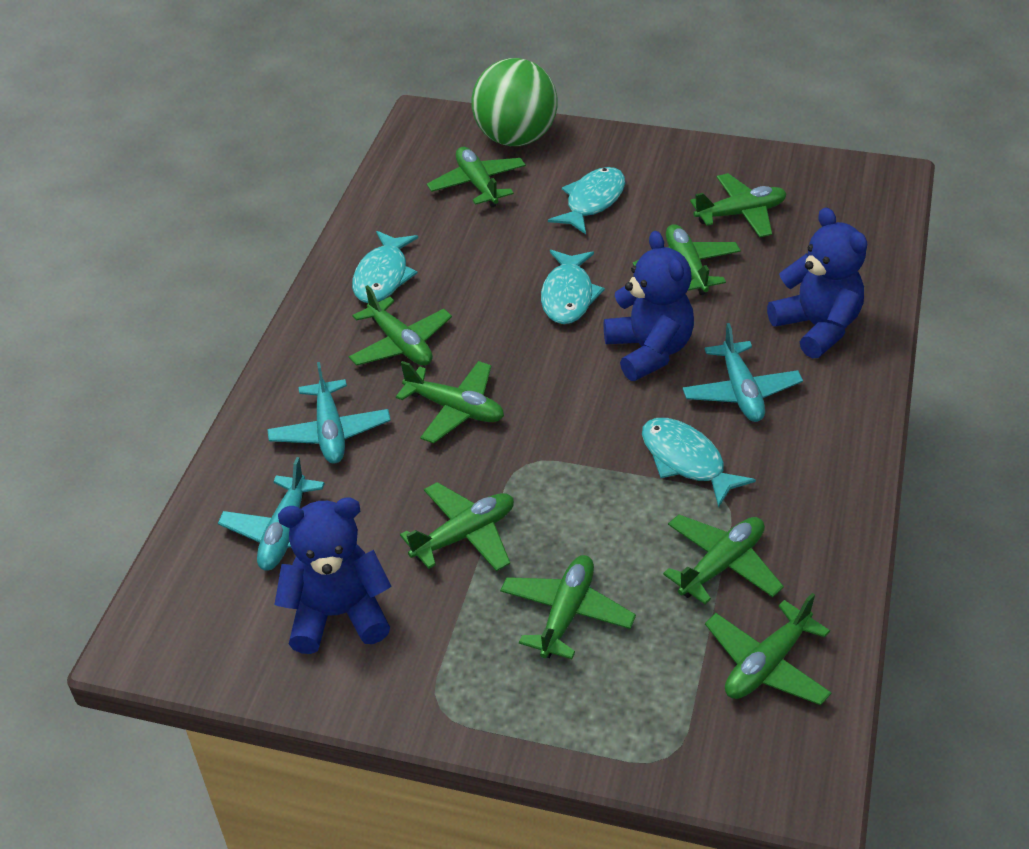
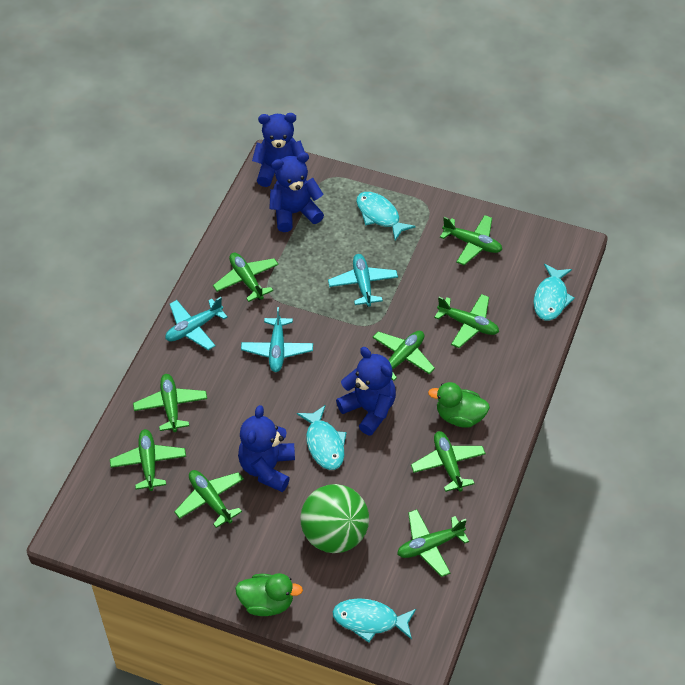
blue teddy bear: 3 -> 4
green duck: 0 -> 2

